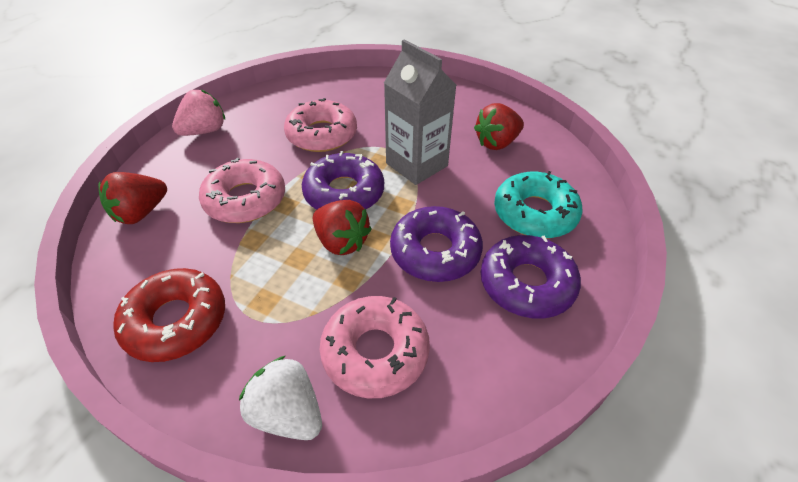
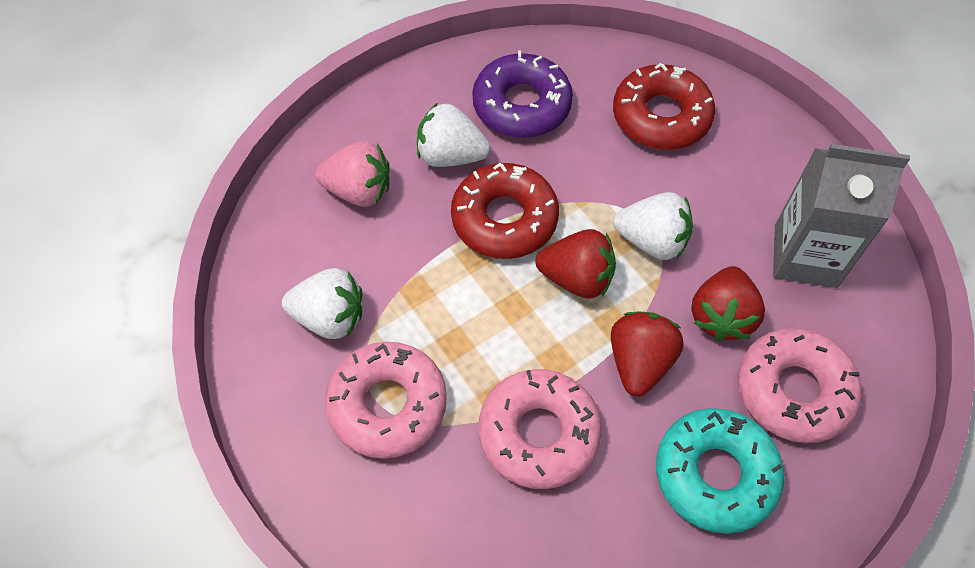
purple donut: 3 -> 1
red donut: 1 -> 2
white strawberry: 1 -> 3

